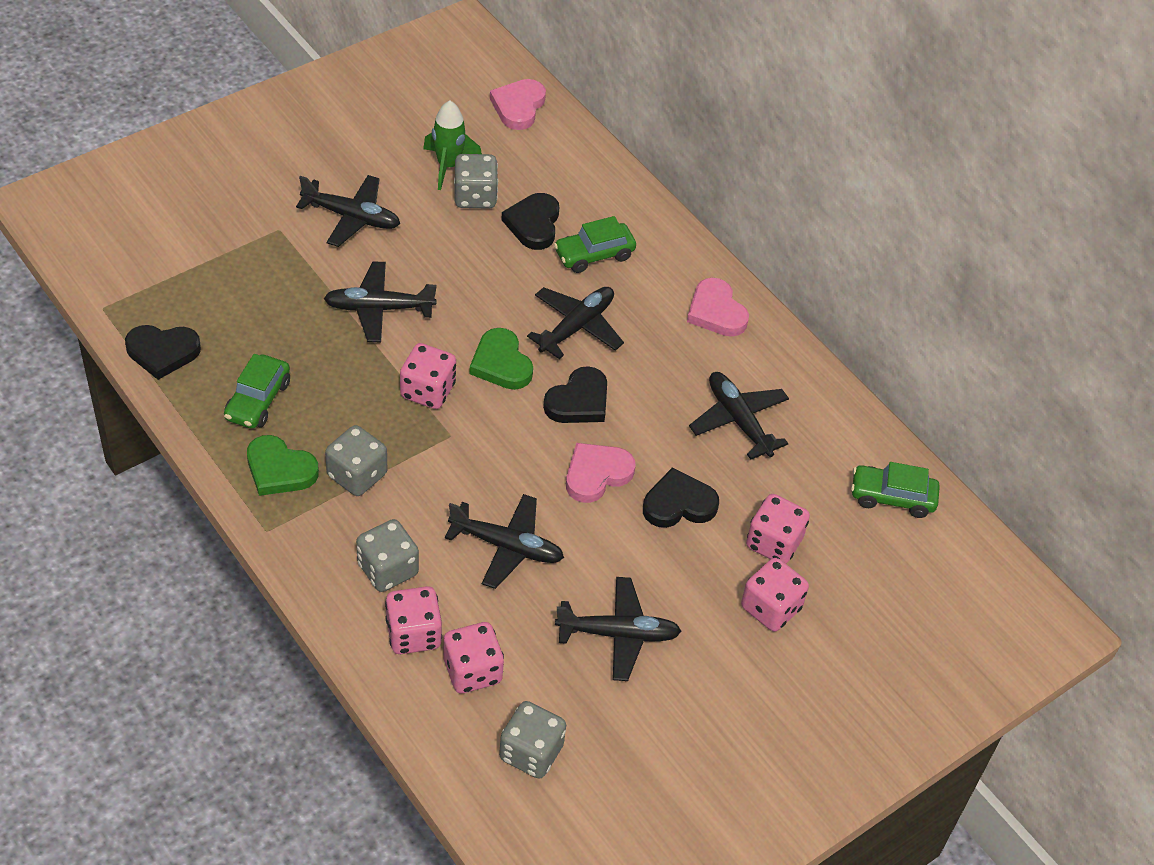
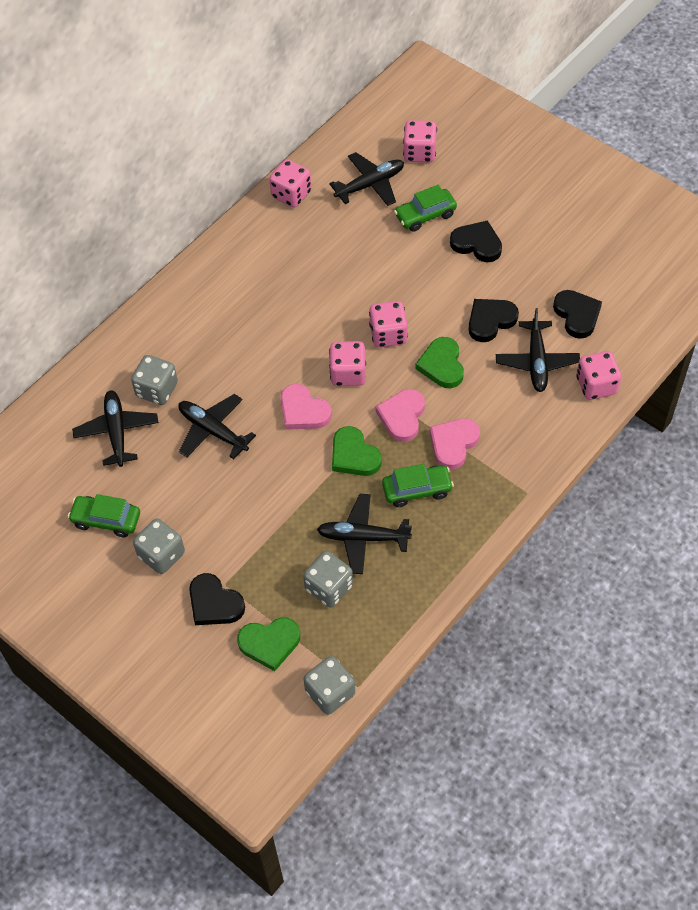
black plane: 6 -> 5
green heart: 2 -> 3
green rocket: 1 -> 0

